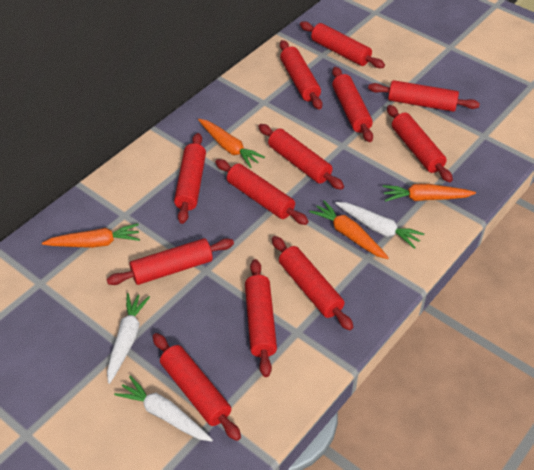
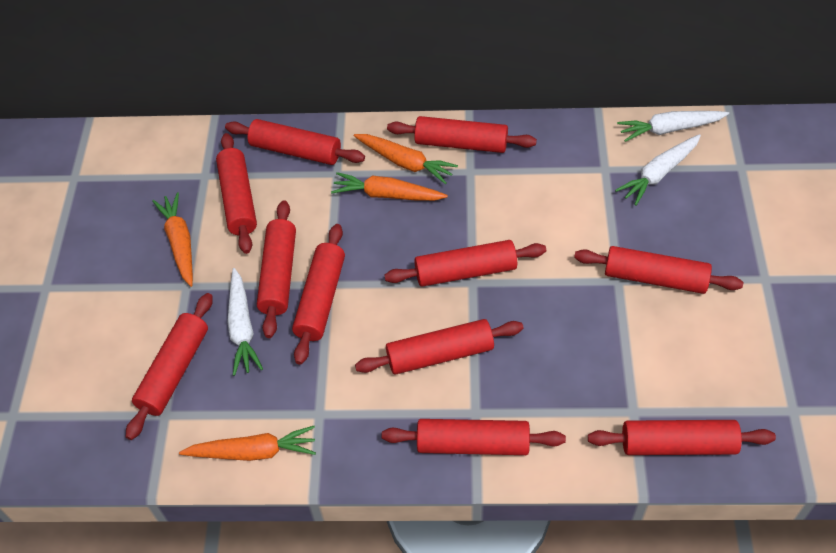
red rolling pin: 12 -> 11

